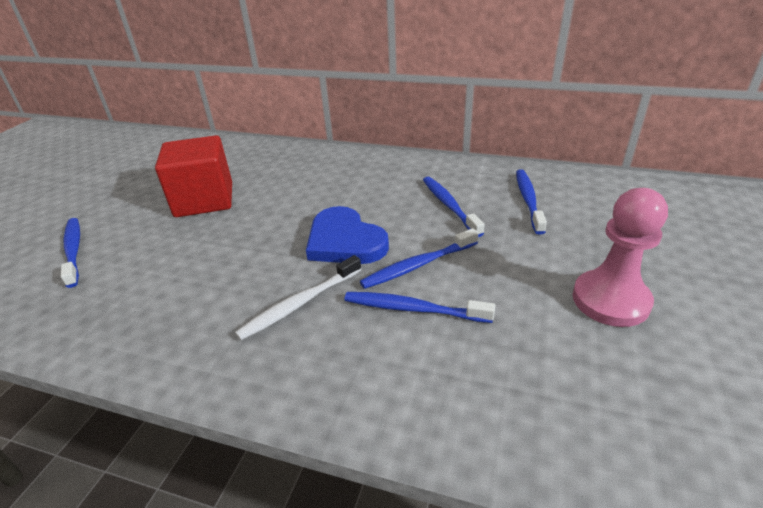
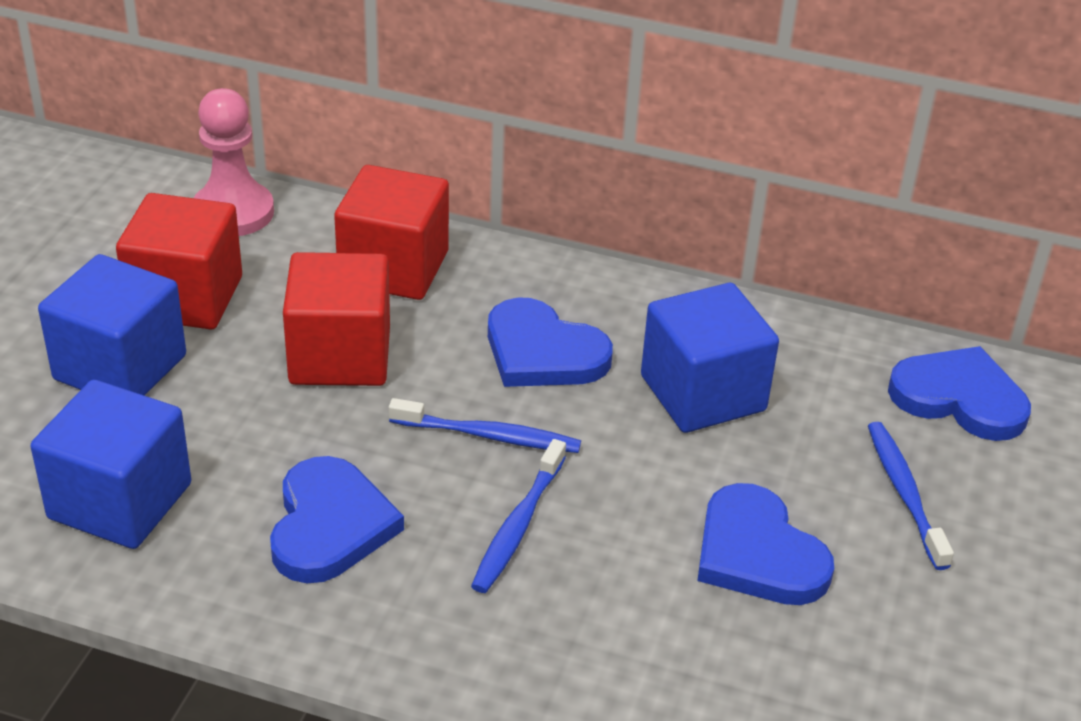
blue cube: 0 -> 3
blue heart: 1 -> 4
blue toothbrush: 5 -> 3
red cube: 1 -> 3
white toothbrush: 1 -> 0

